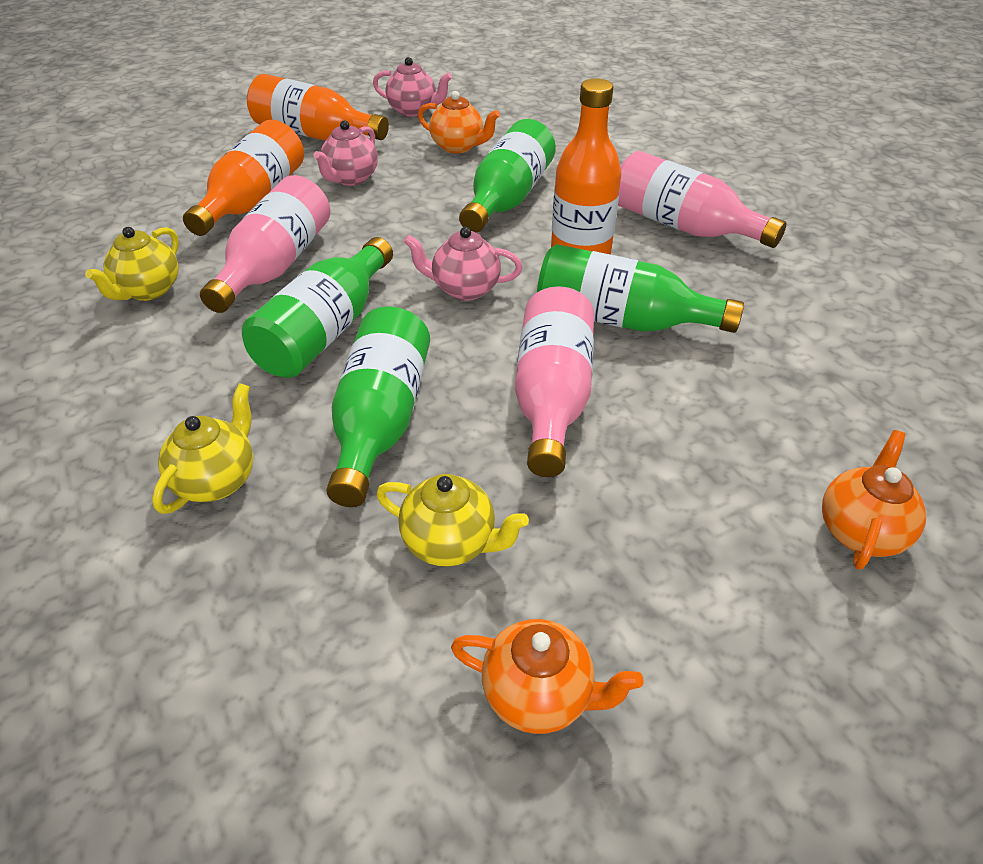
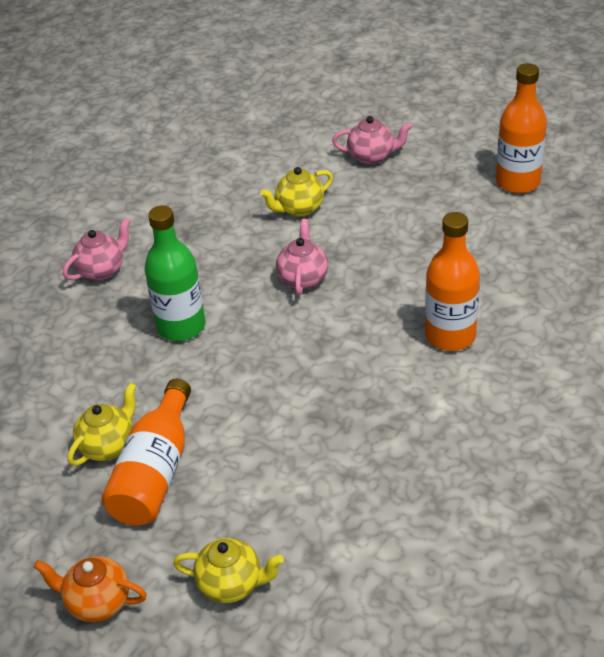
green bottle: 4 -> 1
orange teapot: 3 -> 1
pink bottle: 3 -> 0

